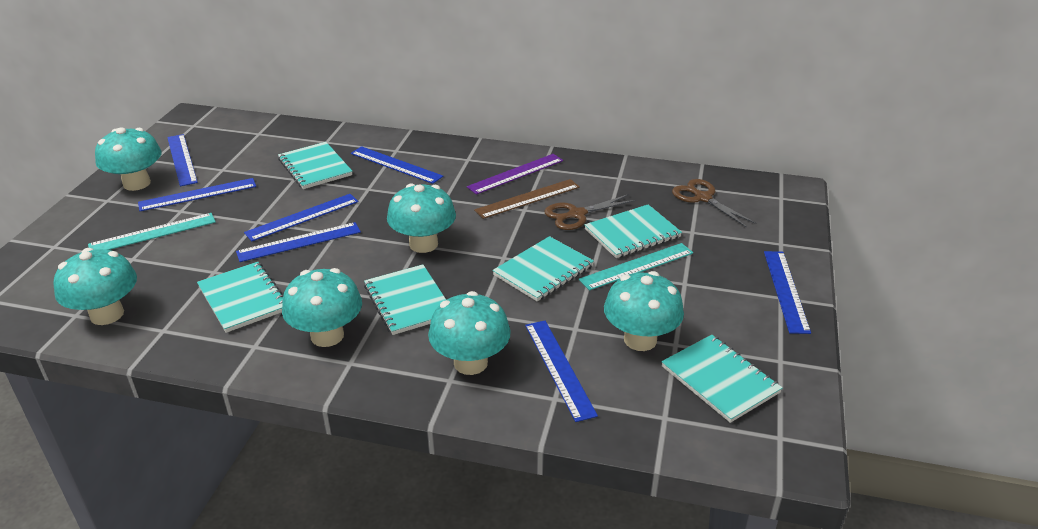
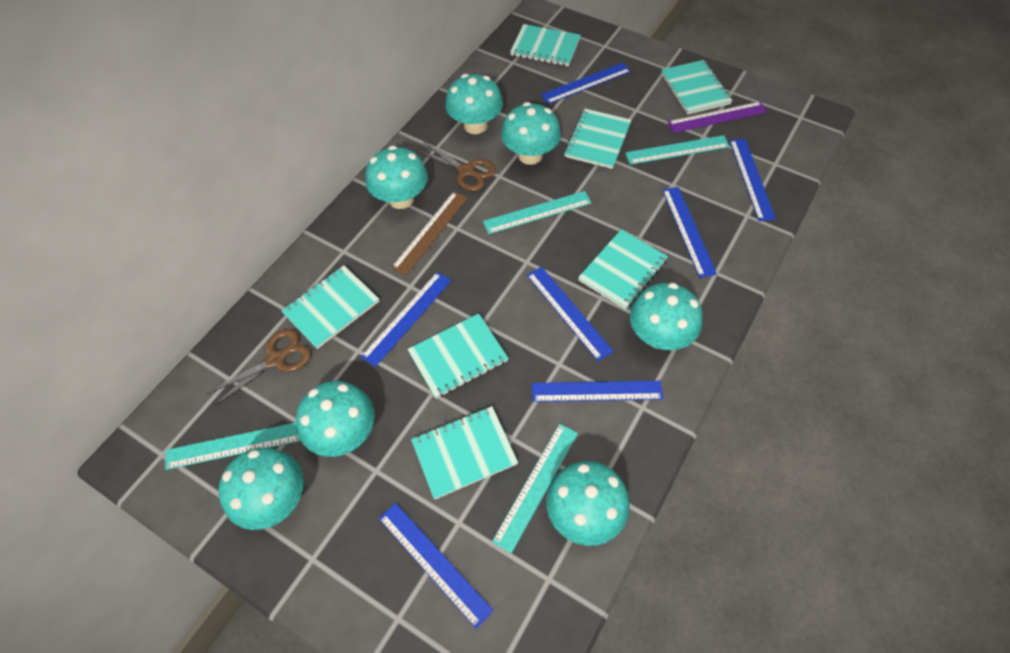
turquoise mushroom: 6 -> 7
turquoise notebook: 6 -> 7
turquoise ruler: 2 -> 4

